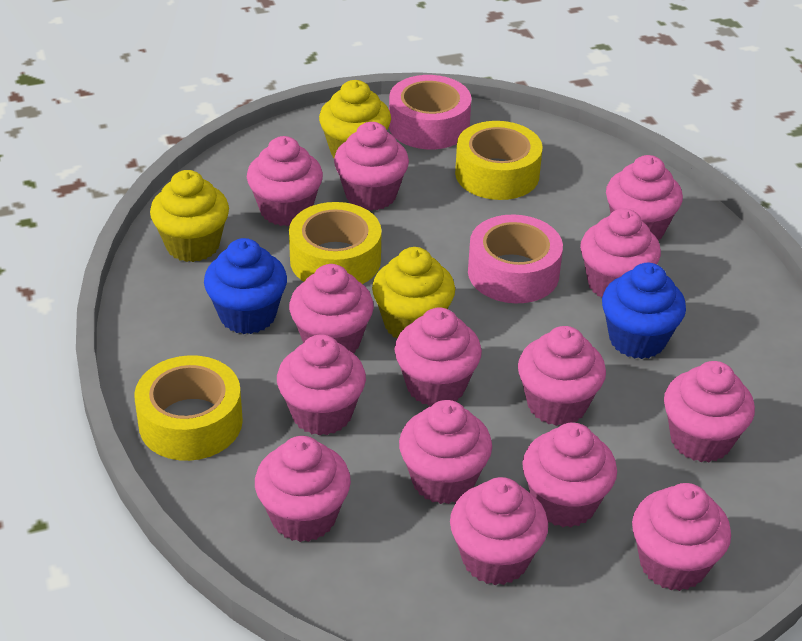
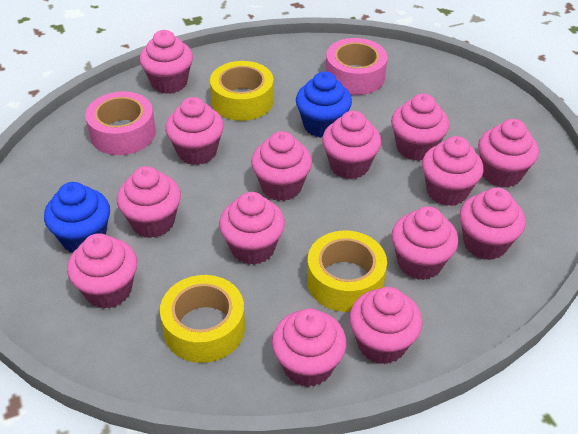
yellow cupcake: 3 -> 0

